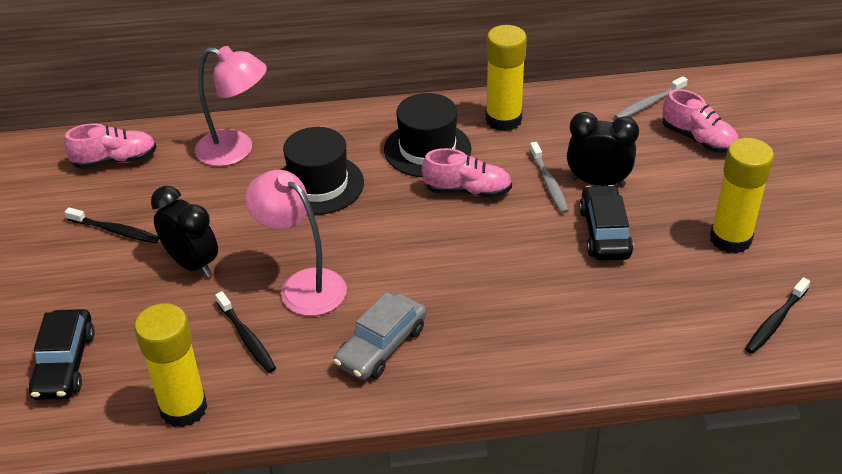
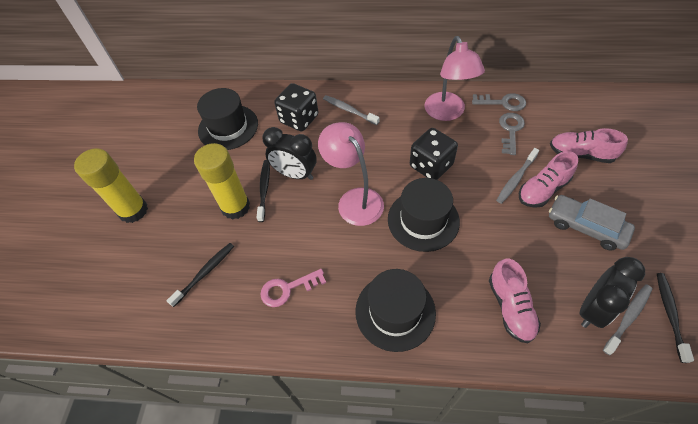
black car: 2 -> 0
black dice: 0 -> 2
black hat: 2 -> 3
grey key: 0 -> 2
grey toothbrush: 2 -> 3
pink key: 0 -> 1
yellow glue stick: 3 -> 2

